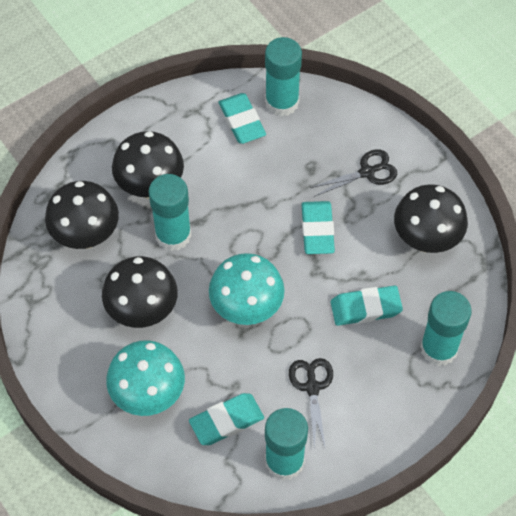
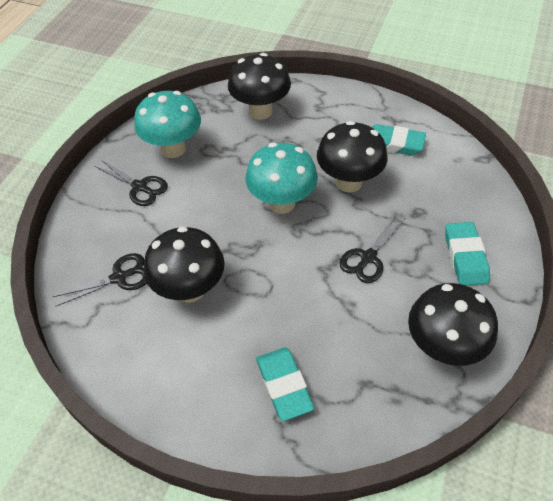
black scissors: 2 -> 3
turquoise eraser: 4 -> 3
turquoise glue stick: 4 -> 0

